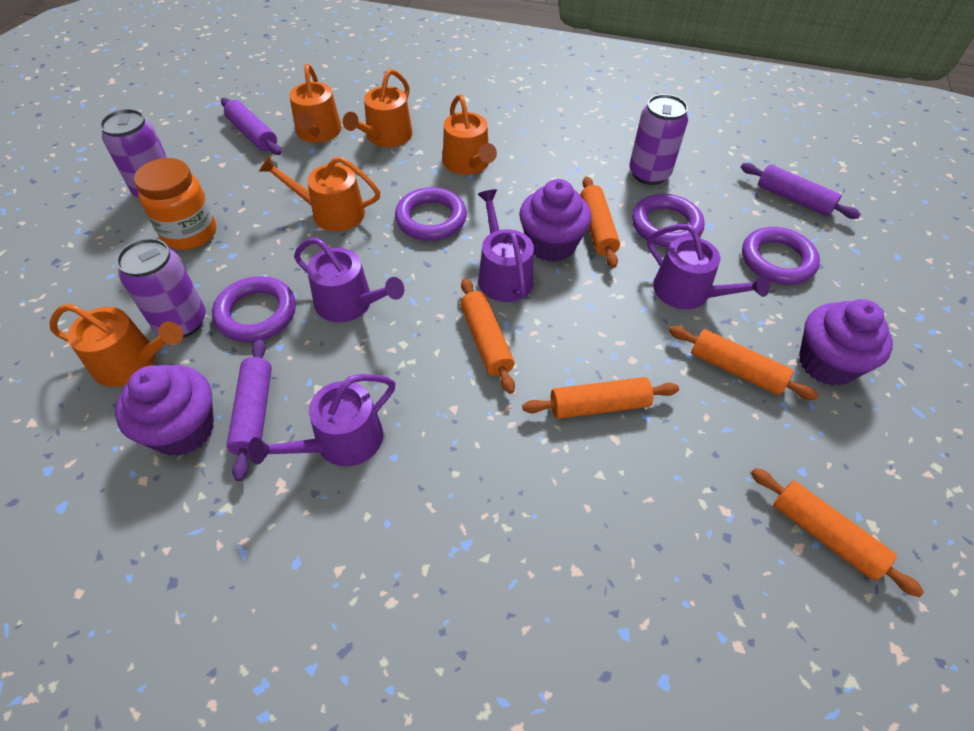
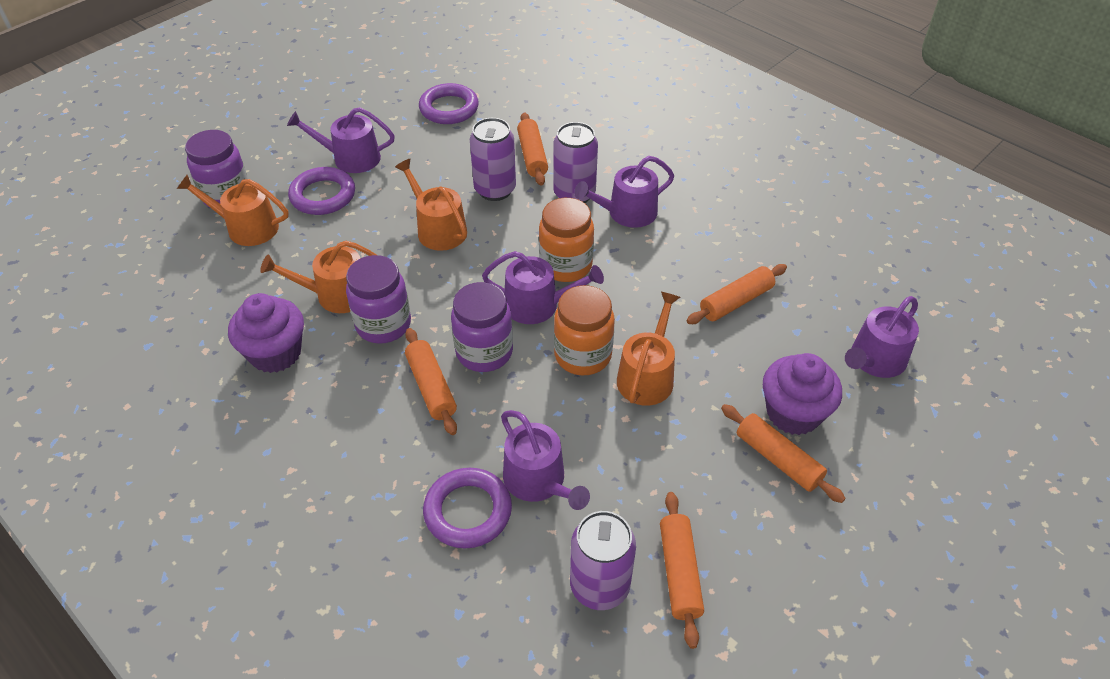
orange jar: 1 -> 2
orange watering can: 5 -> 4
purple cupcake: 3 -> 2
purple jar: 0 -> 3
purple ring: 4 -> 3
purple rolling pin: 3 -> 0
purple watering can: 4 -> 5

